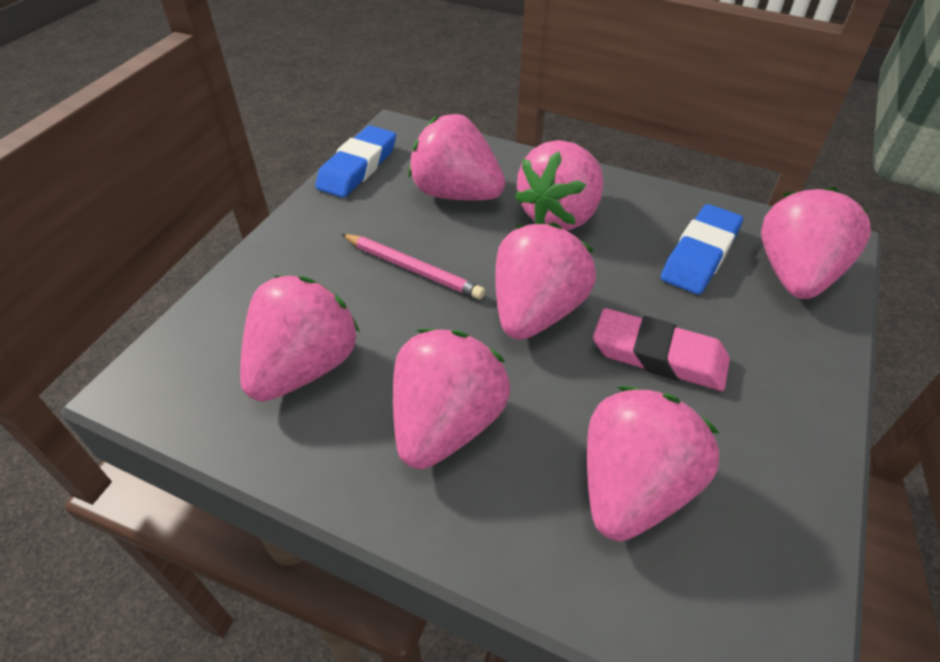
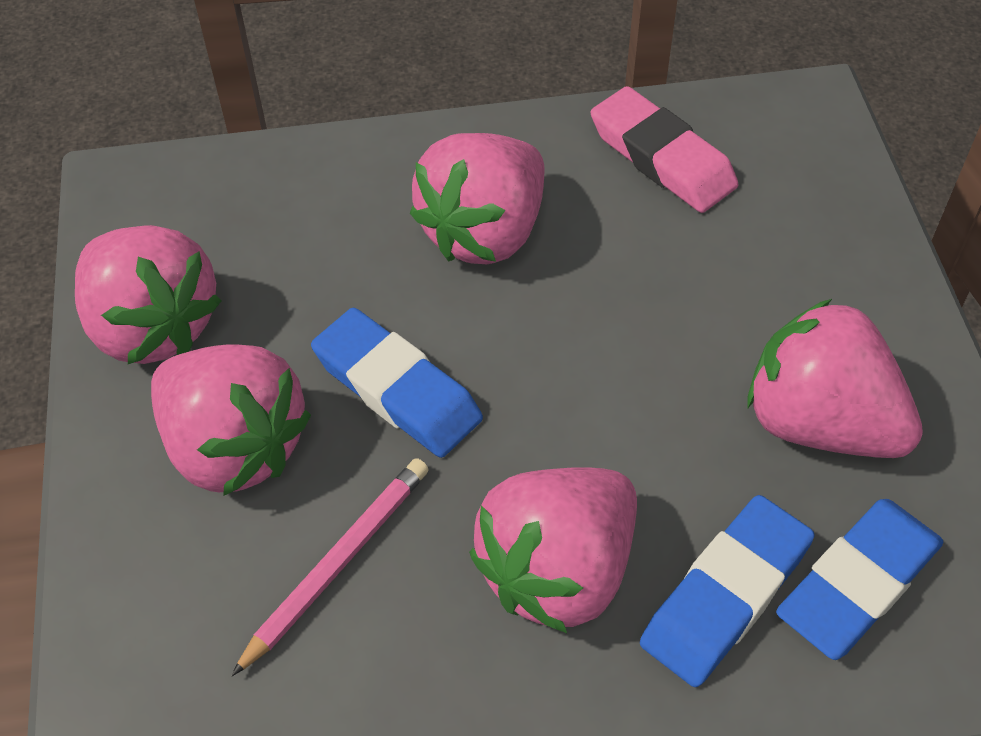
blue eraser: 2 -> 3
pink strawberry: 7 -> 5

